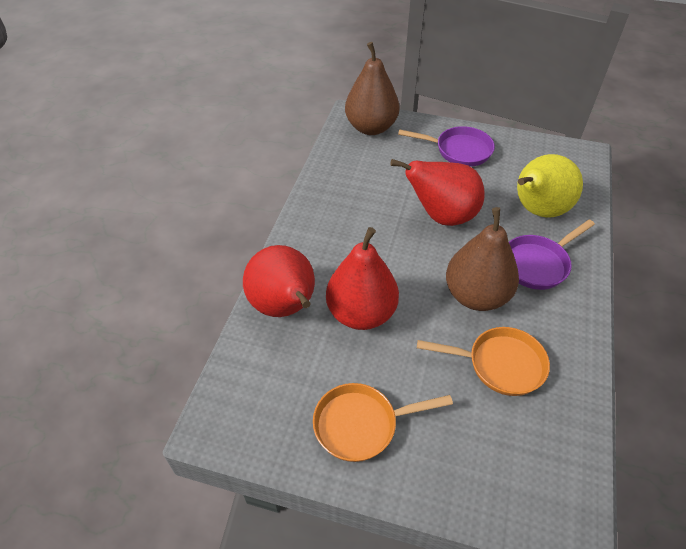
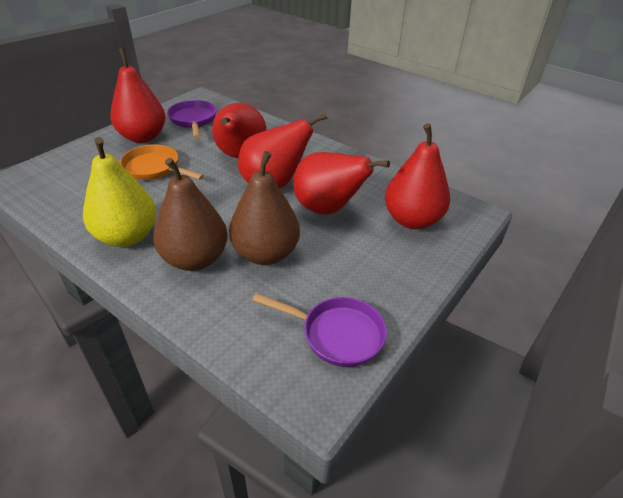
orange pan: 2 -> 1
red pear: 3 -> 5

